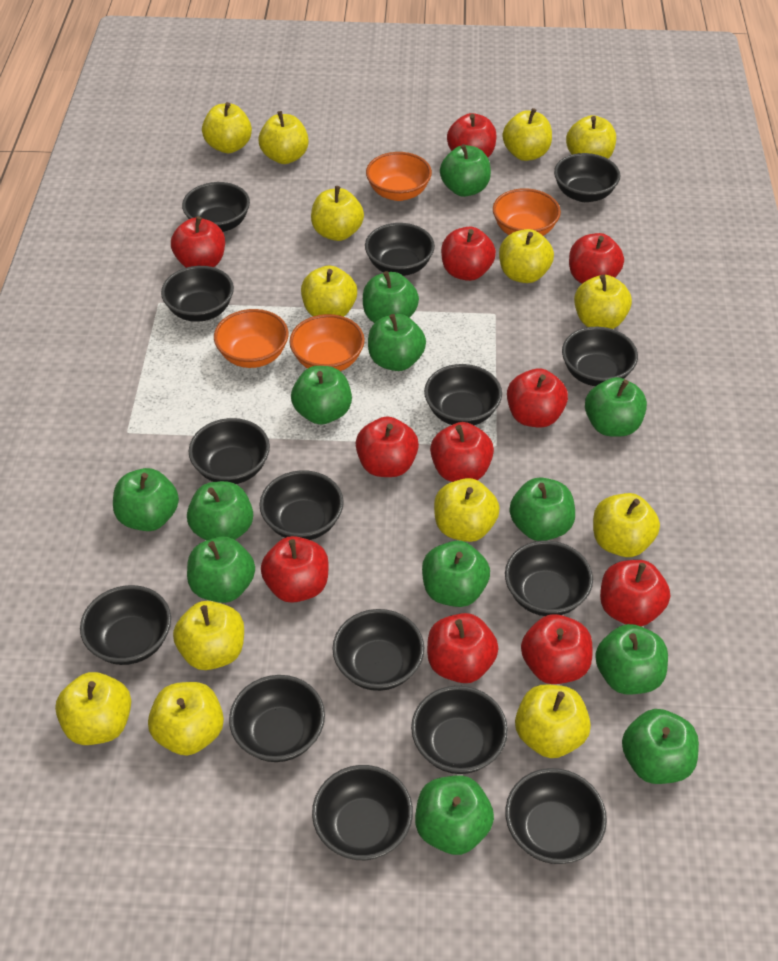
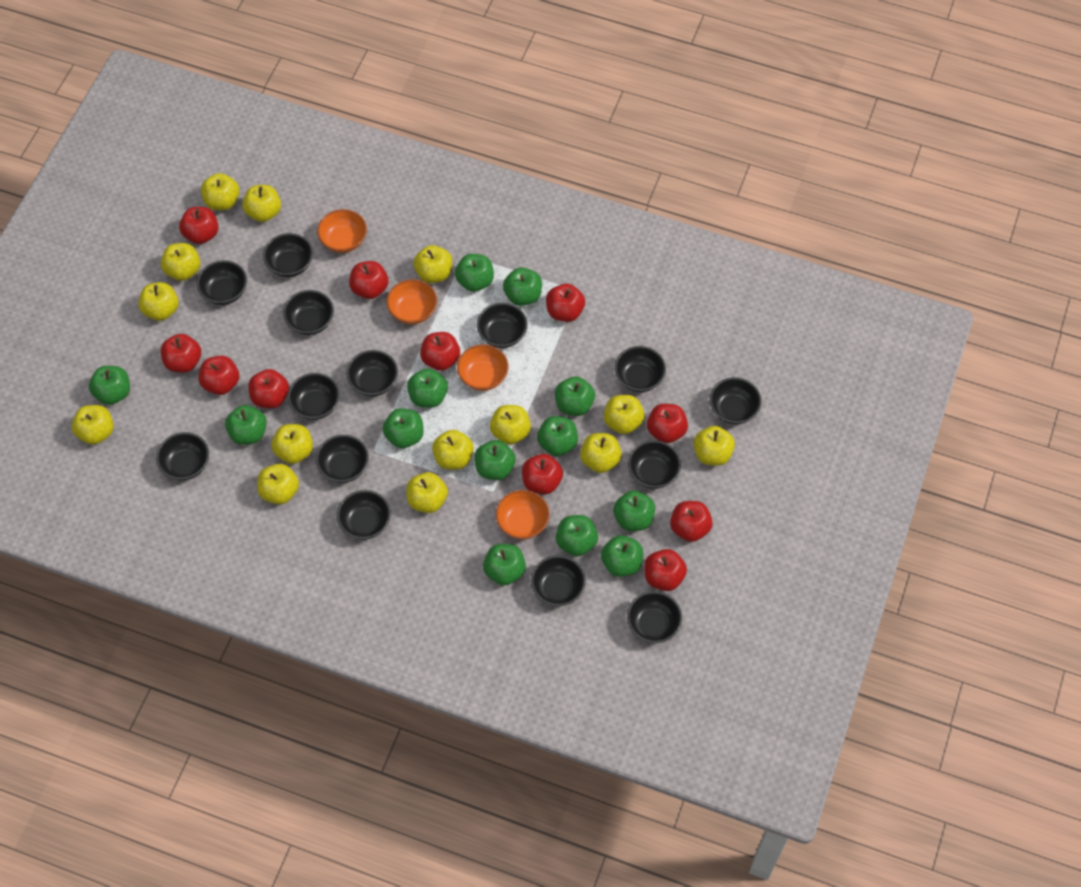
black bowl: 15 -> 14

